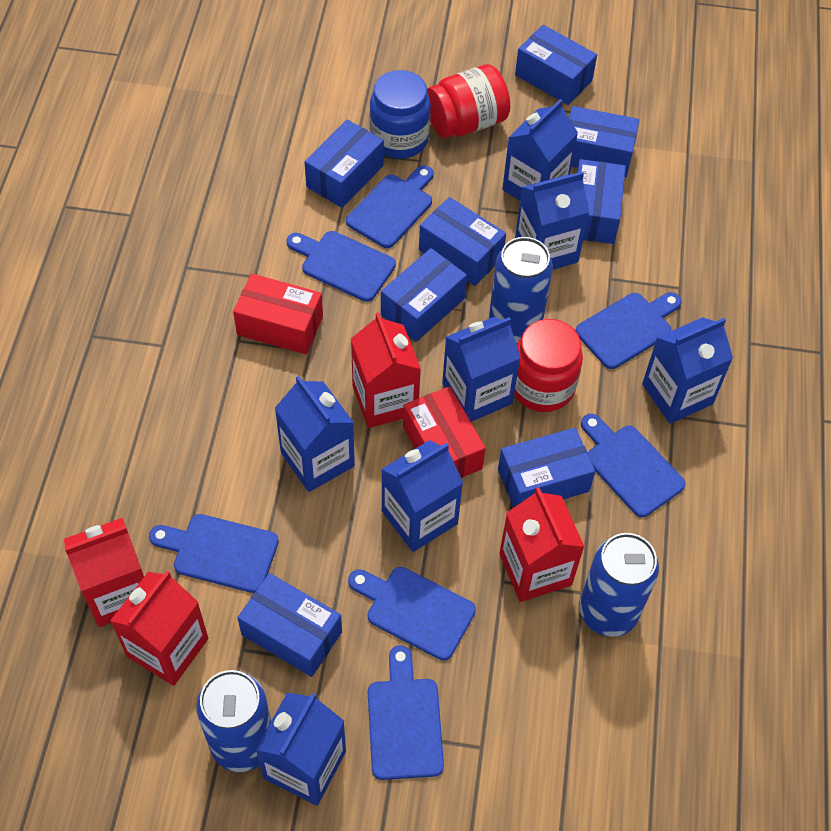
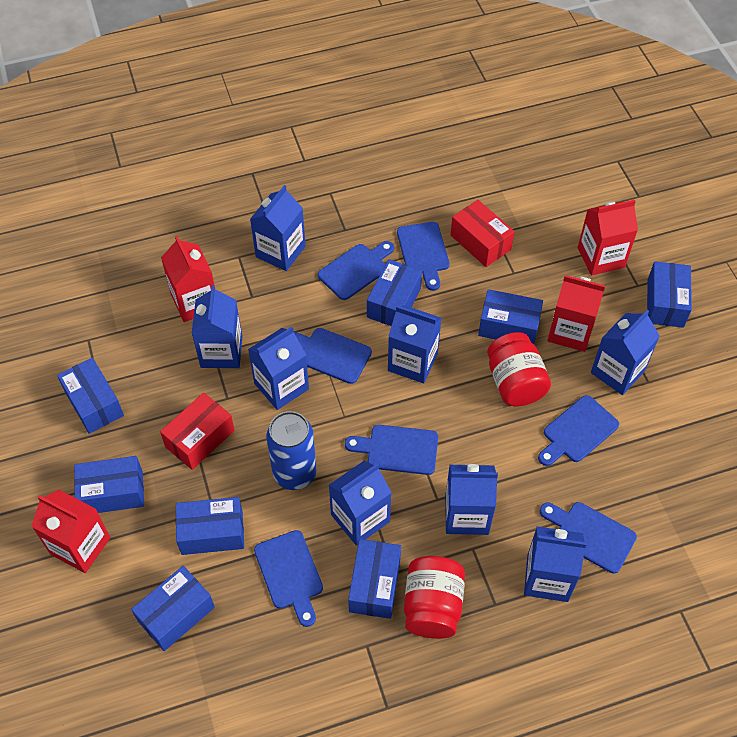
blue can: 3 -> 1
blue carton: 7 -> 8
blue jar: 1 -> 0

